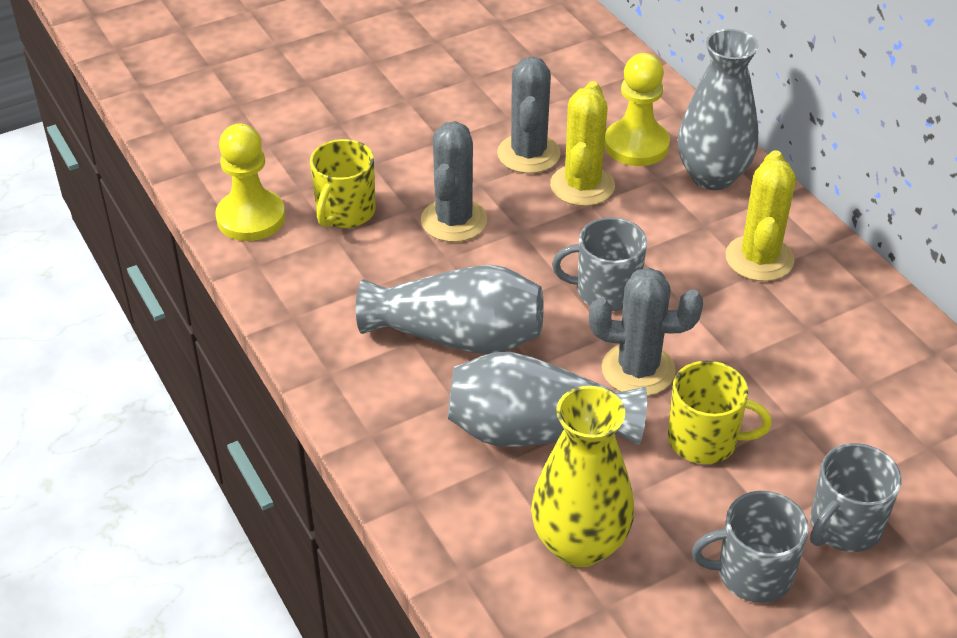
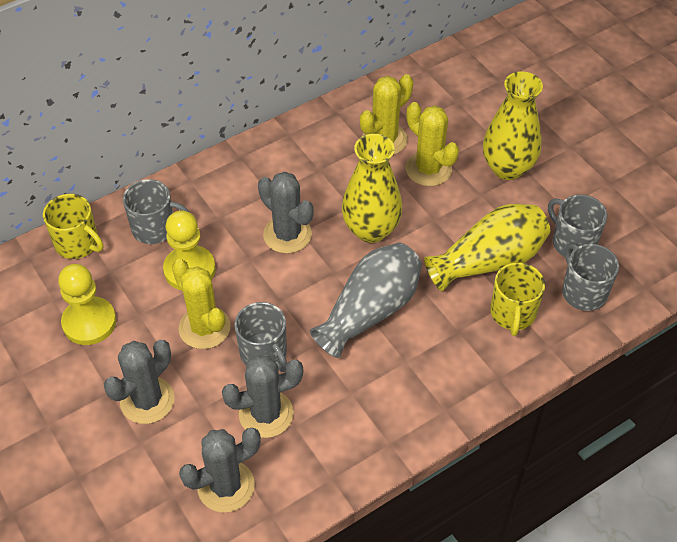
grey cactus: 3 -> 4
grey mug: 3 -> 4
grey vase: 3 -> 1
yellow cactus: 2 -> 3
yellow vase: 1 -> 3

